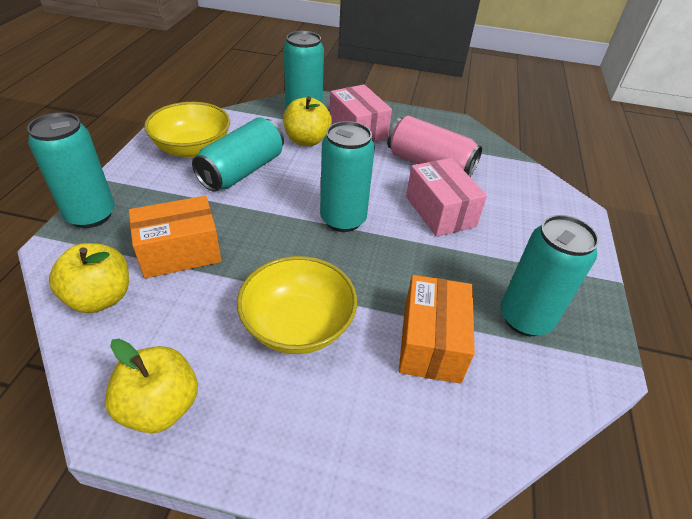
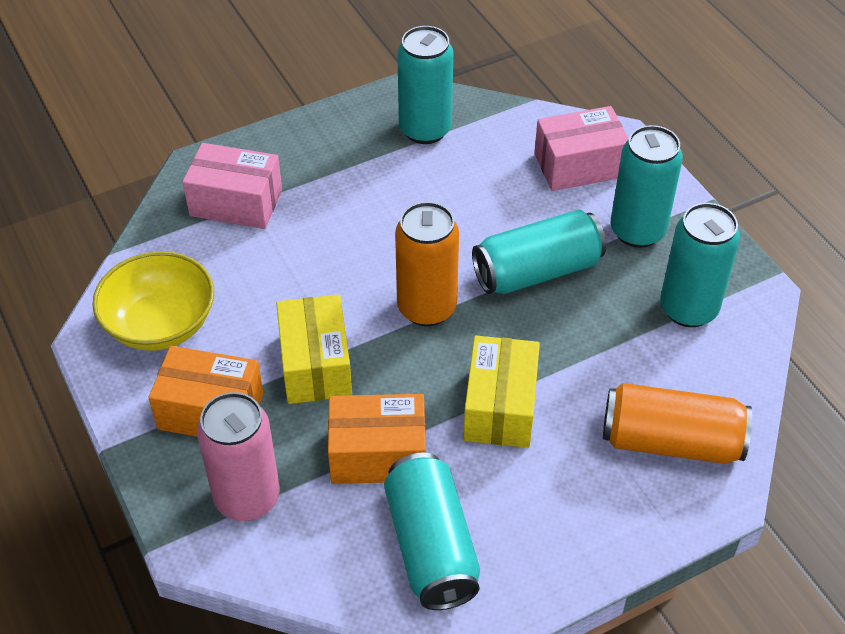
orange can: 0 -> 2
yellow apple: 3 -> 0
yellow bowl: 2 -> 1
yellow box: 0 -> 2

